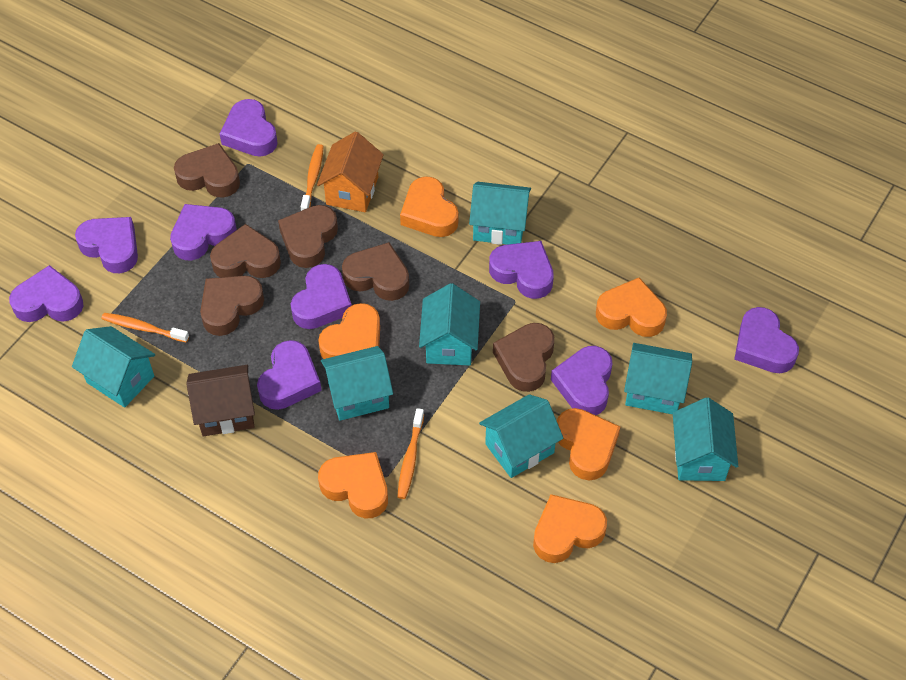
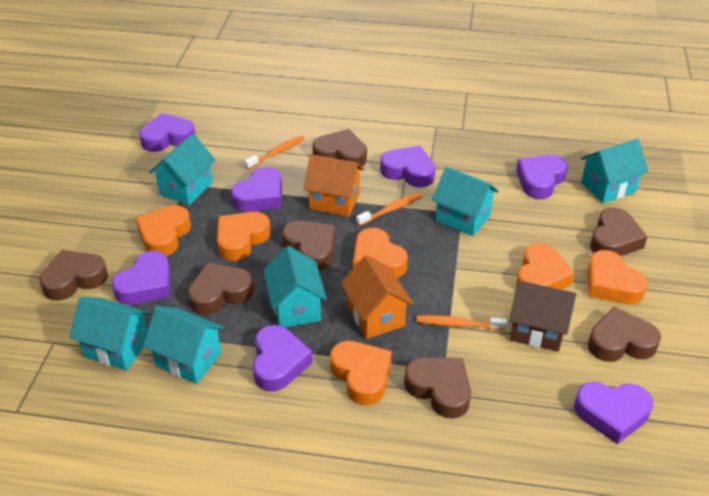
brown heart: 6 -> 7
orange house: 1 -> 2
purple heart: 9 -> 7
turquoise house: 7 -> 6

